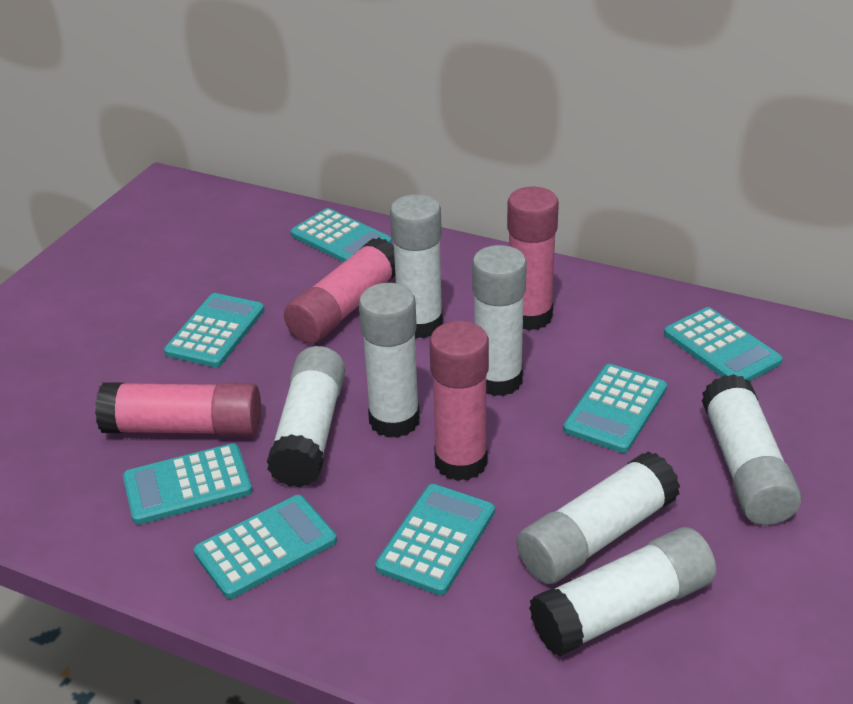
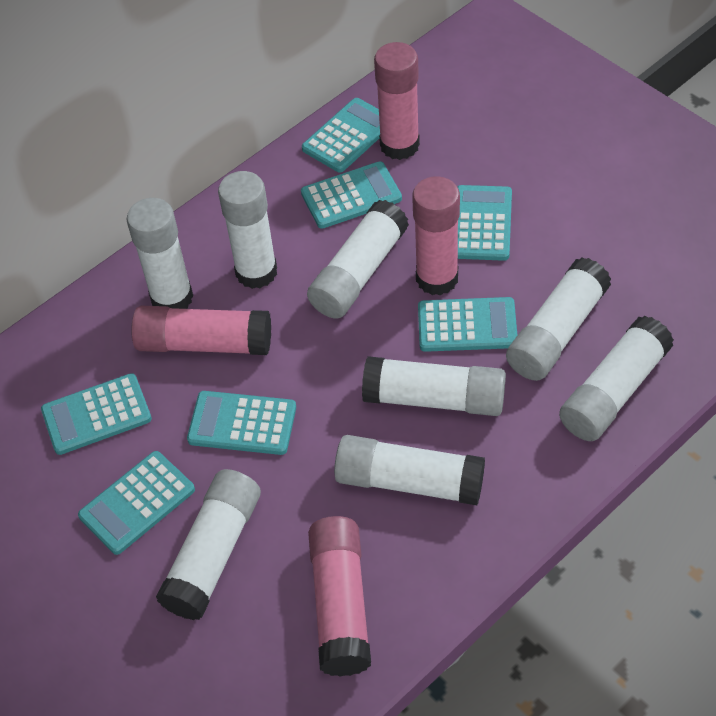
white glue stick: 7 -> 8

